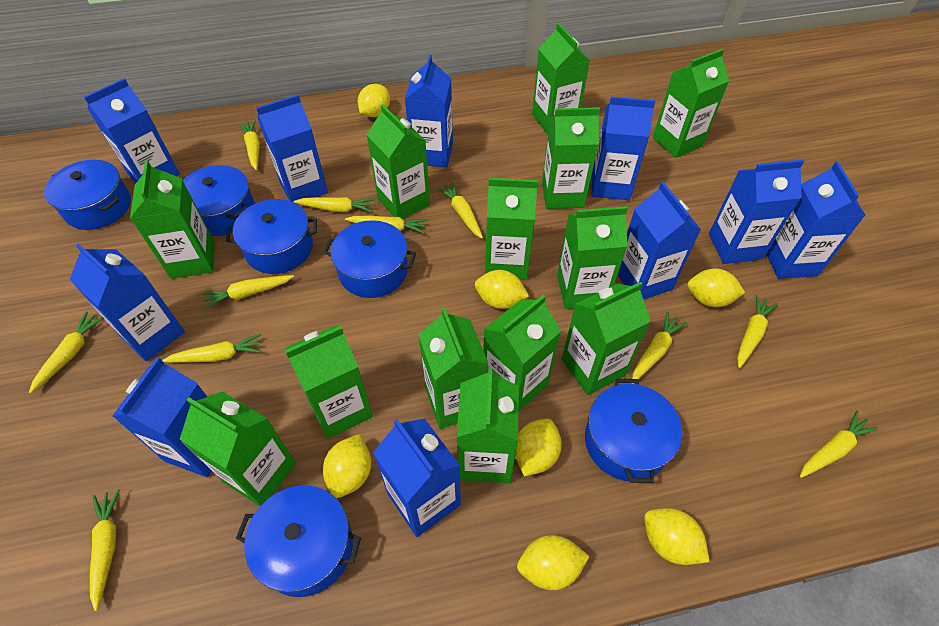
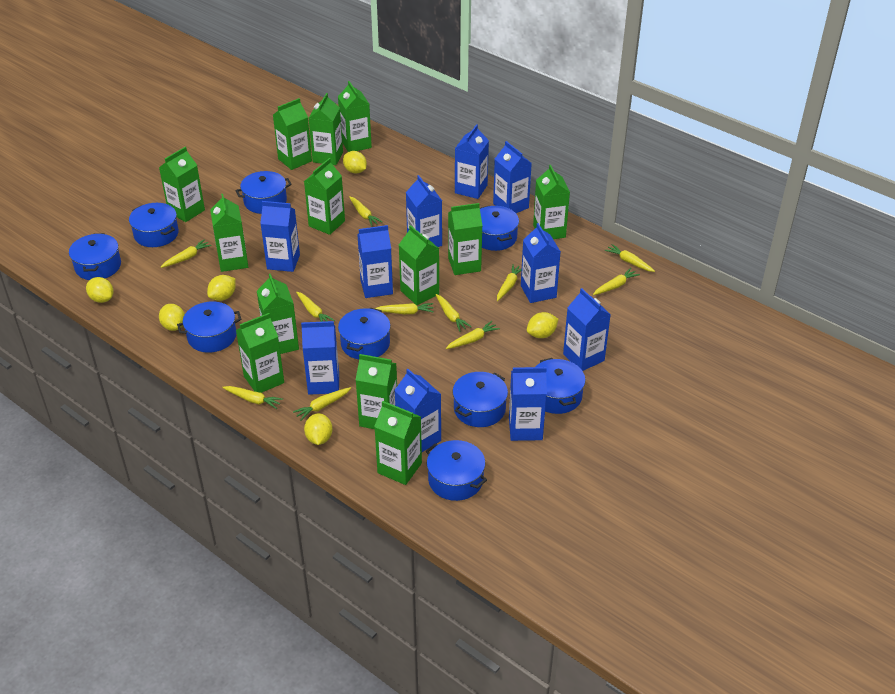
blue pot: 6 -> 9
yellow lemon: 7 -> 6

